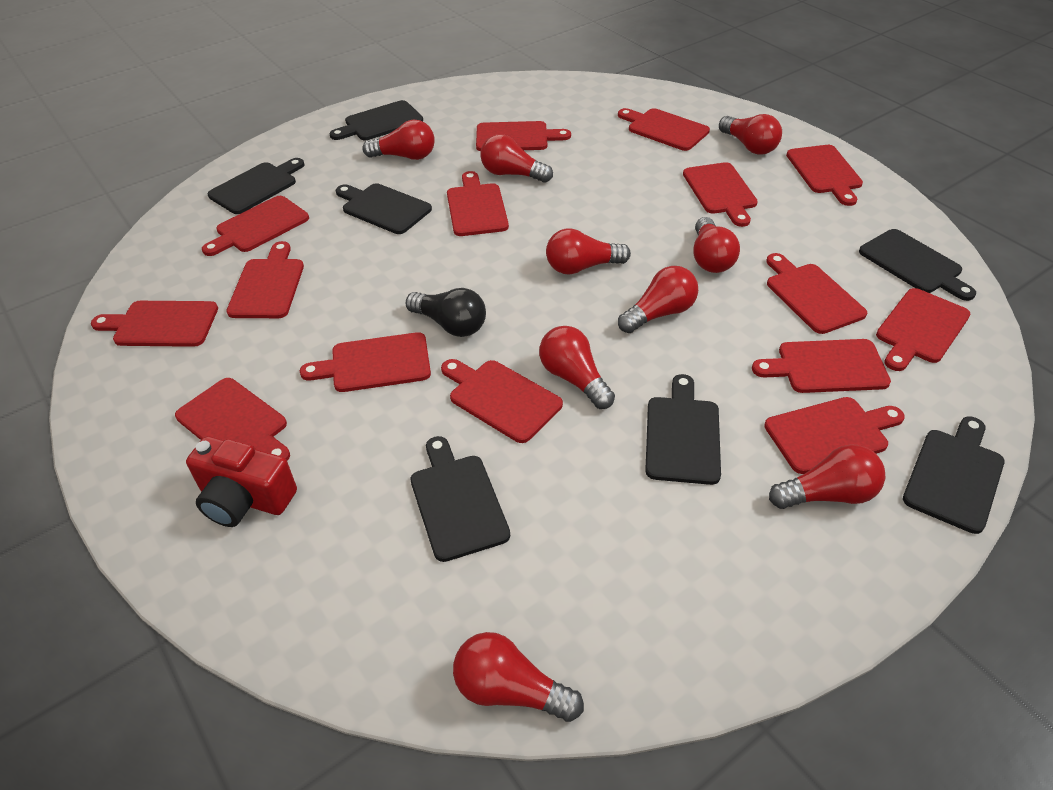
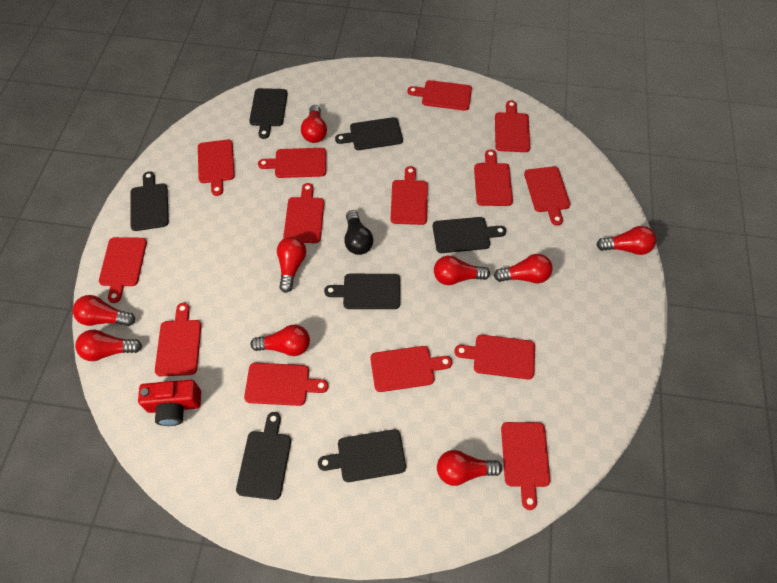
red cutting board: 15 -> 14

